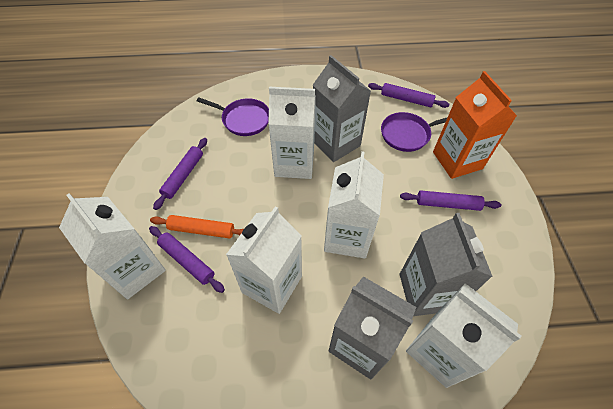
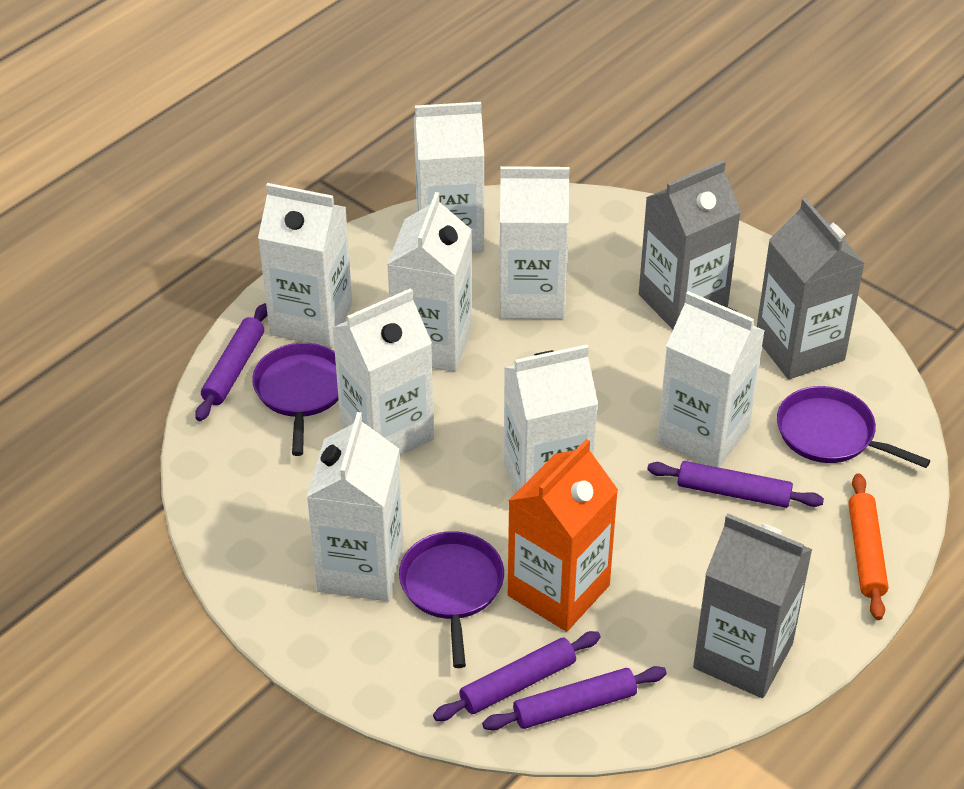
purple pan: 2 -> 3
white carton: 5 -> 8

